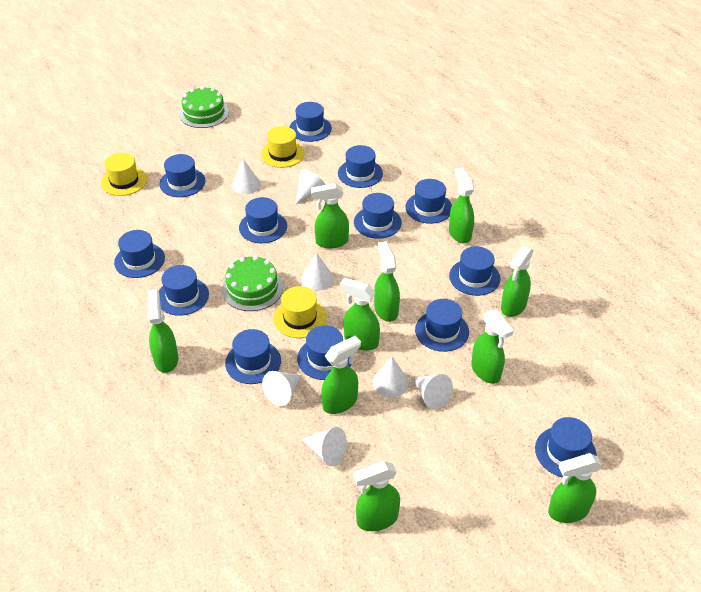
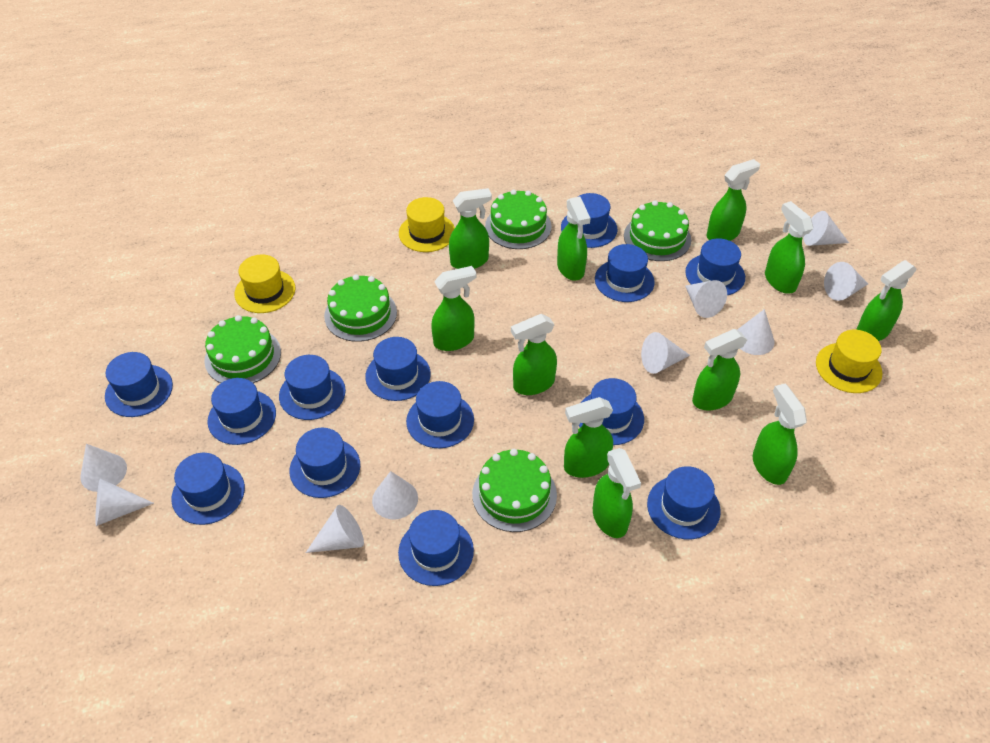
green cake: 2 -> 5
green spray bottle: 10 -> 11
white cone: 7 -> 9

